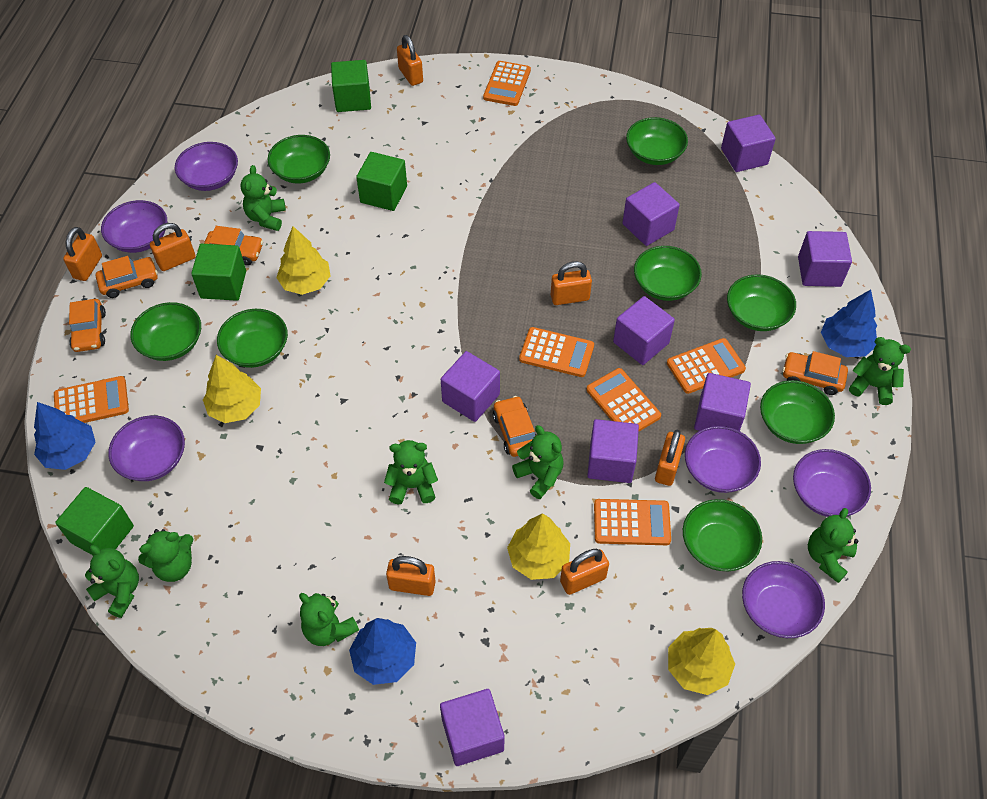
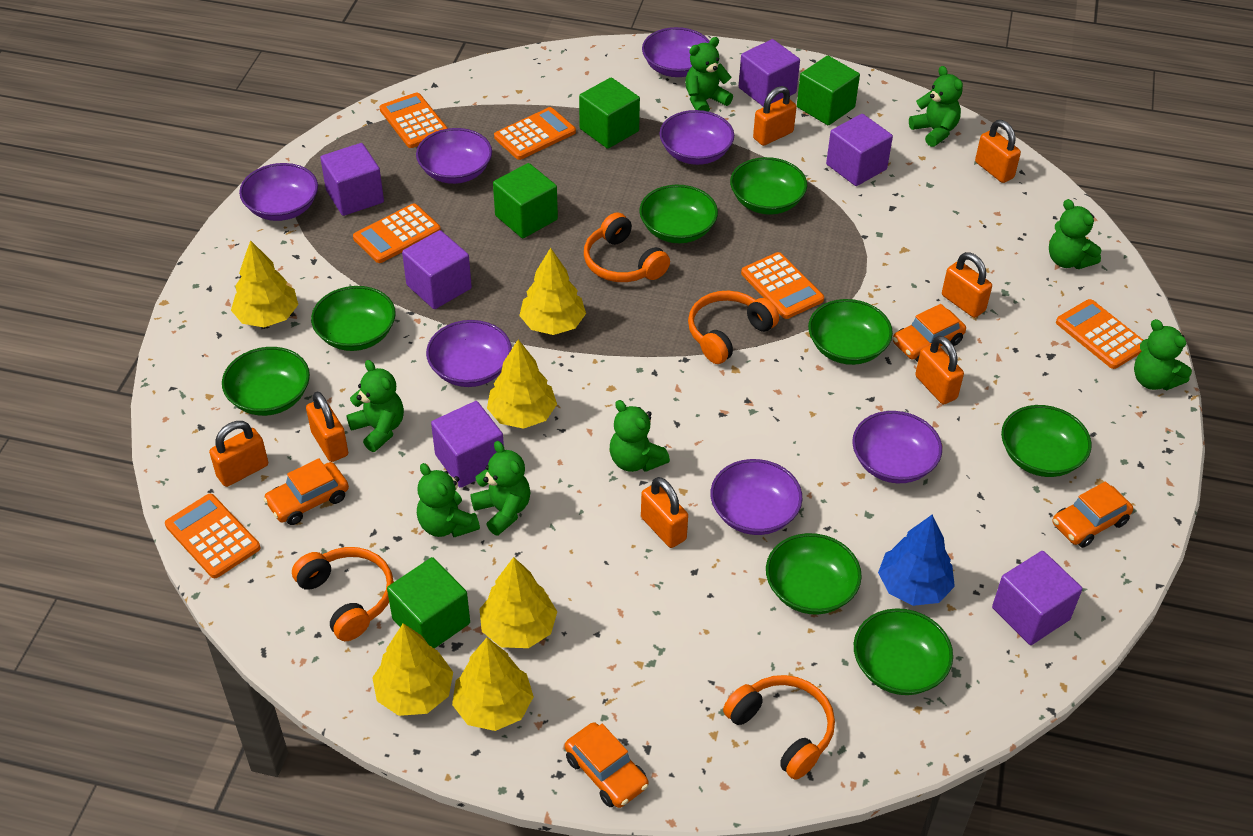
blue tree: 3 -> 1
orange car: 5 -> 4
orange headphones: 0 -> 4
purple bowl: 6 -> 7
purple cube: 8 -> 6
yellow tree: 4 -> 6

